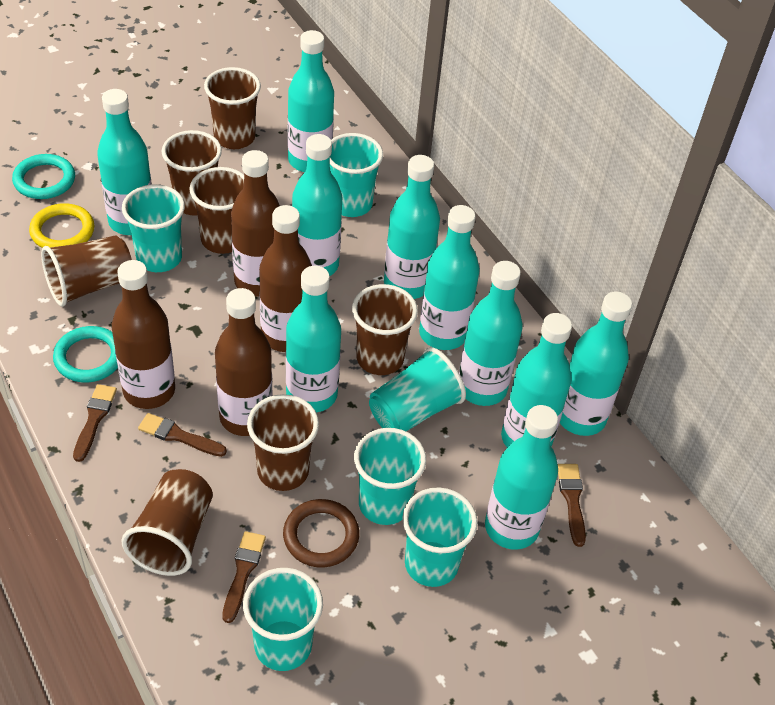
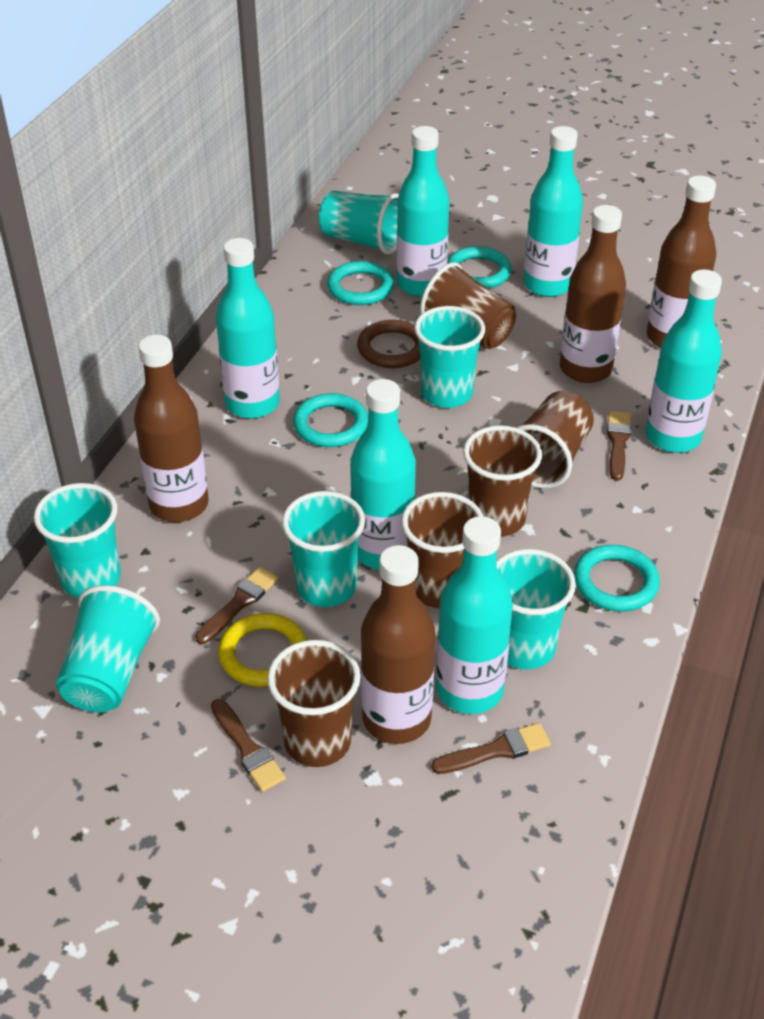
brown cup: 7 -> 5
turquoise bottle: 10 -> 6
turquoise ring: 2 -> 4

